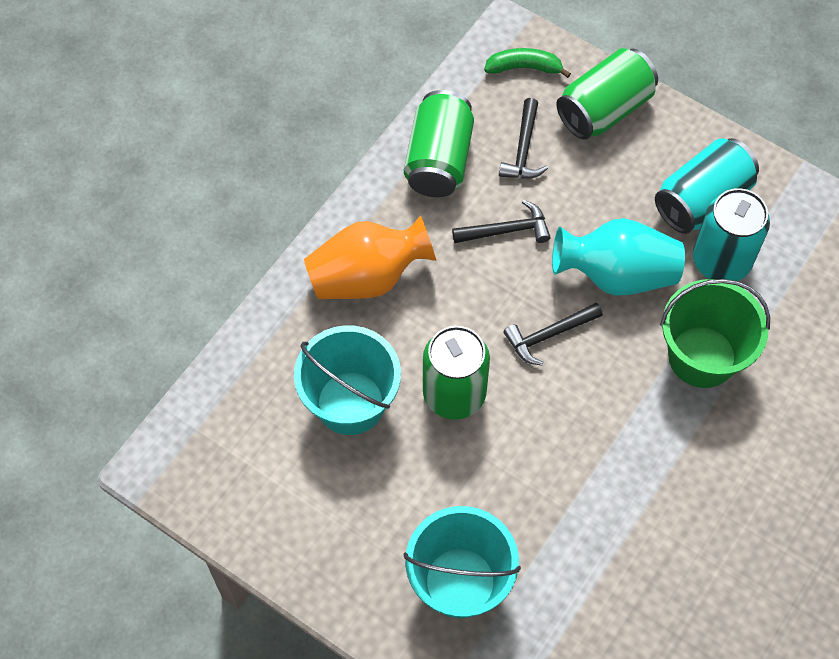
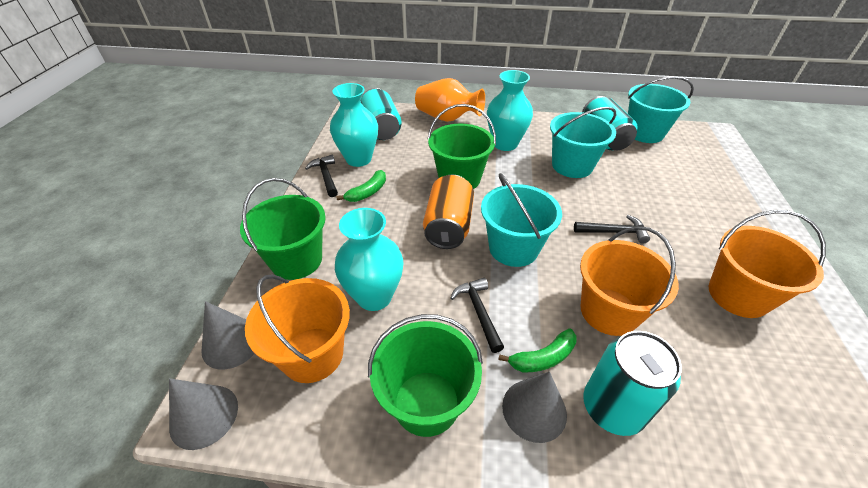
green banana: 1 -> 2
green bucket: 1 -> 3
green can: 3 -> 0
grey cone: 0 -> 3
orange bucket: 0 -> 3
orange can: 0 -> 1
turquoise bucket: 2 -> 3
turquoise can: 2 -> 3
turquoise vase: 1 -> 3

